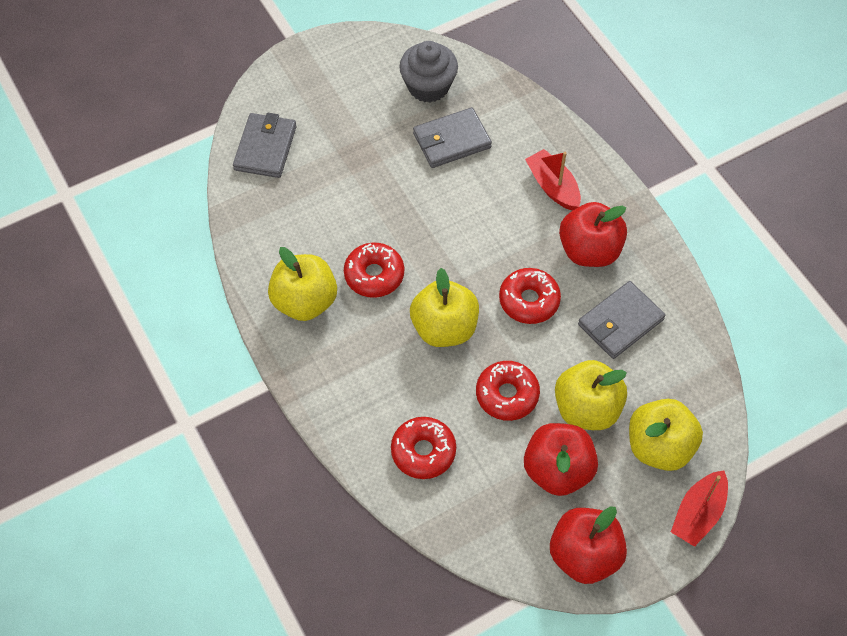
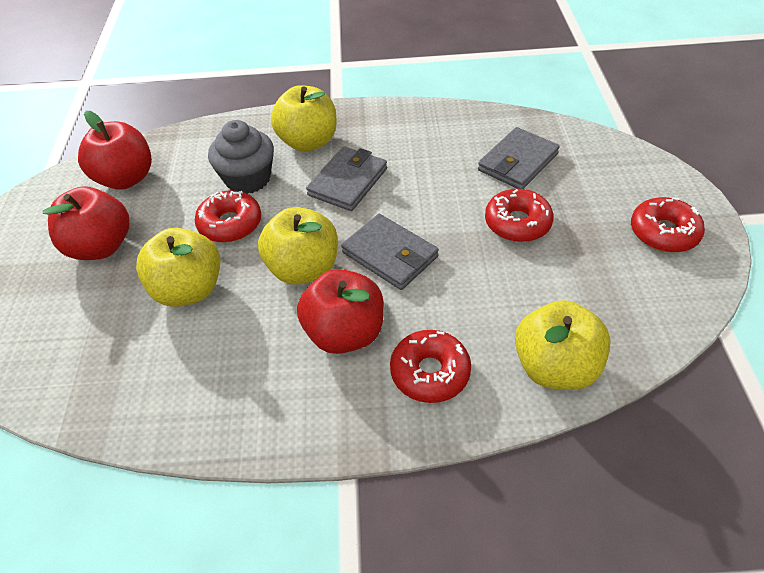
red boat: 2 -> 0

